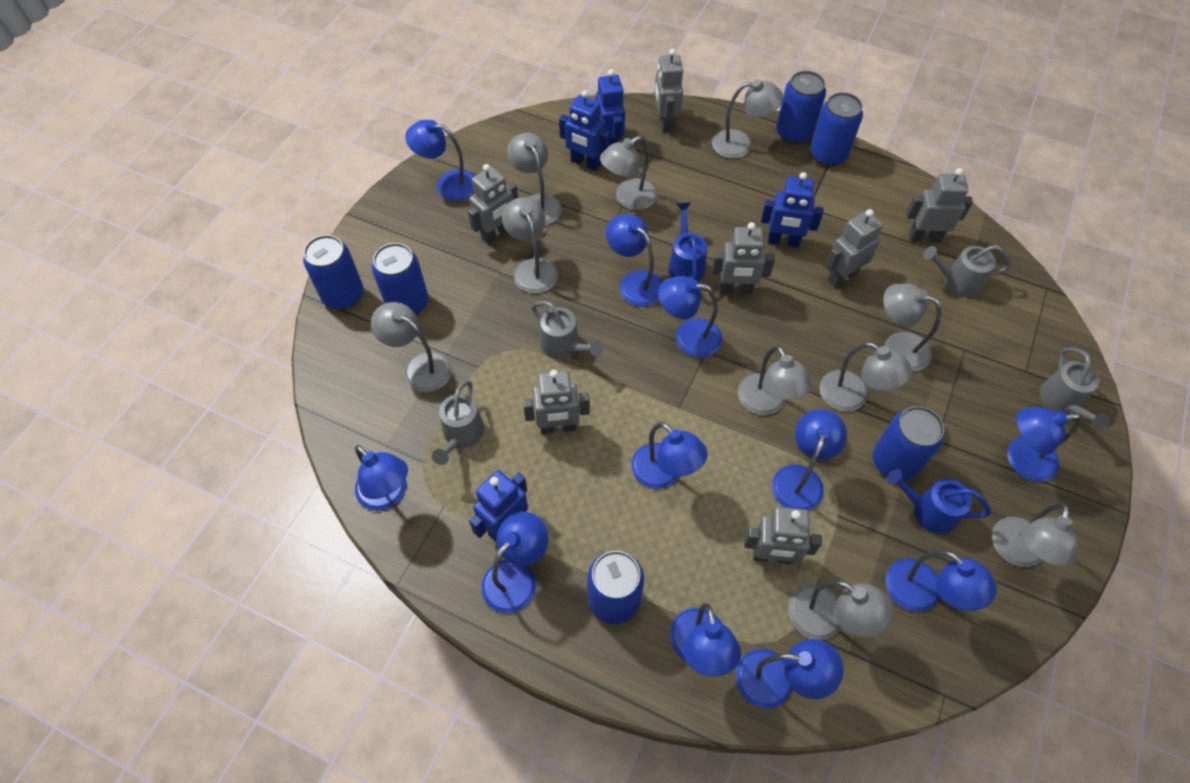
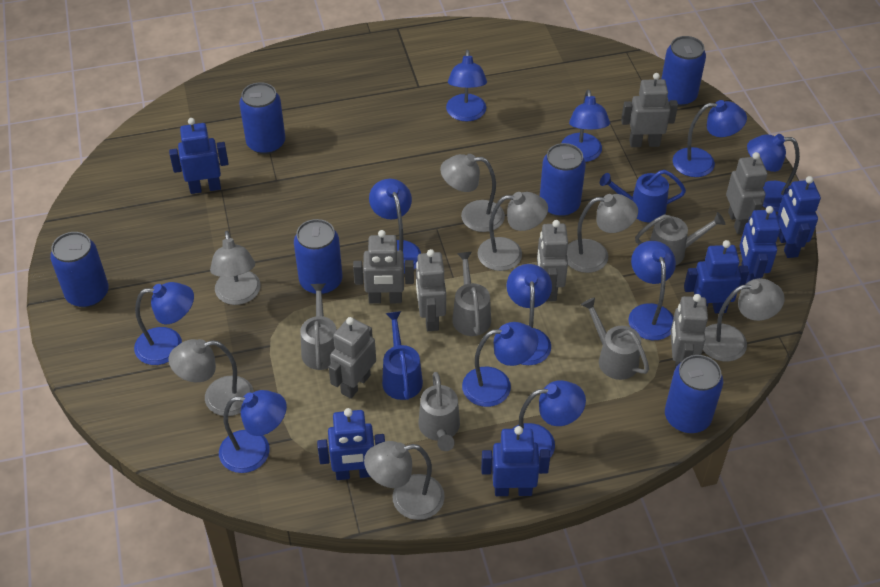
blue robot: 4 -> 6
grey lamp: 10 -> 7
grey watering can: 4 -> 5

